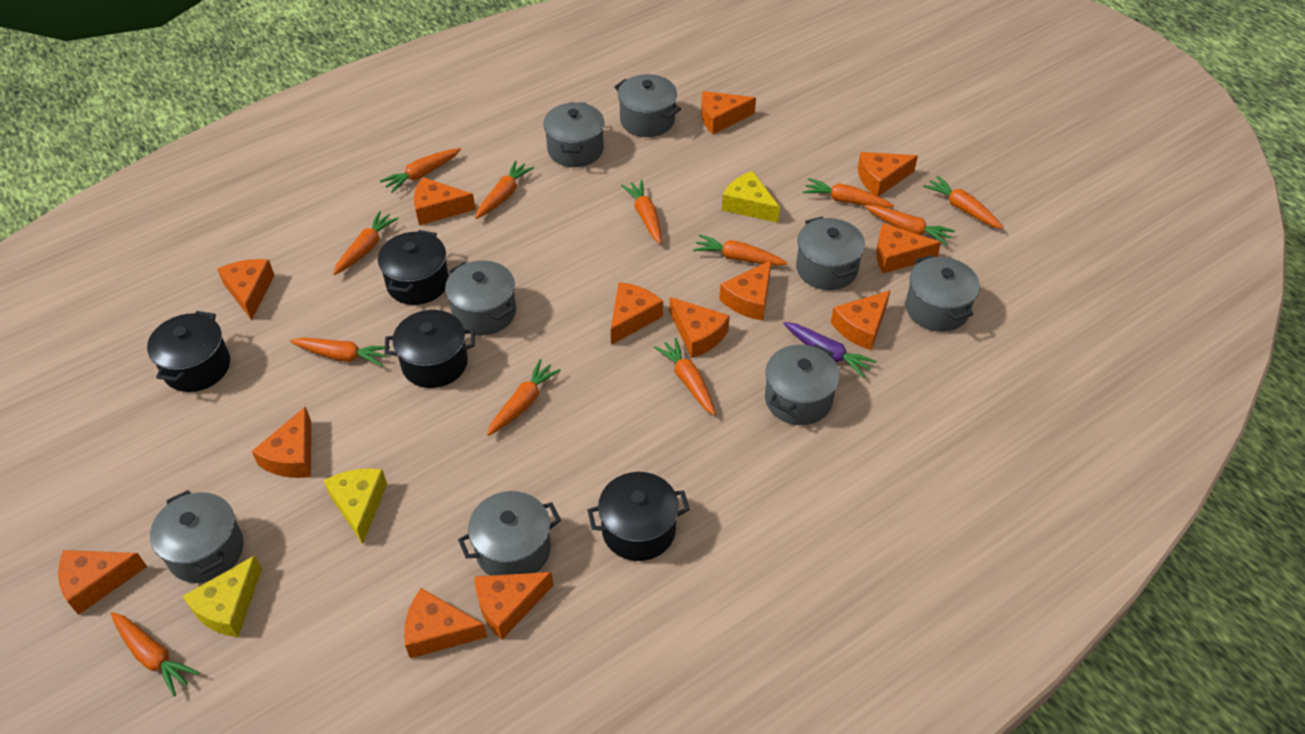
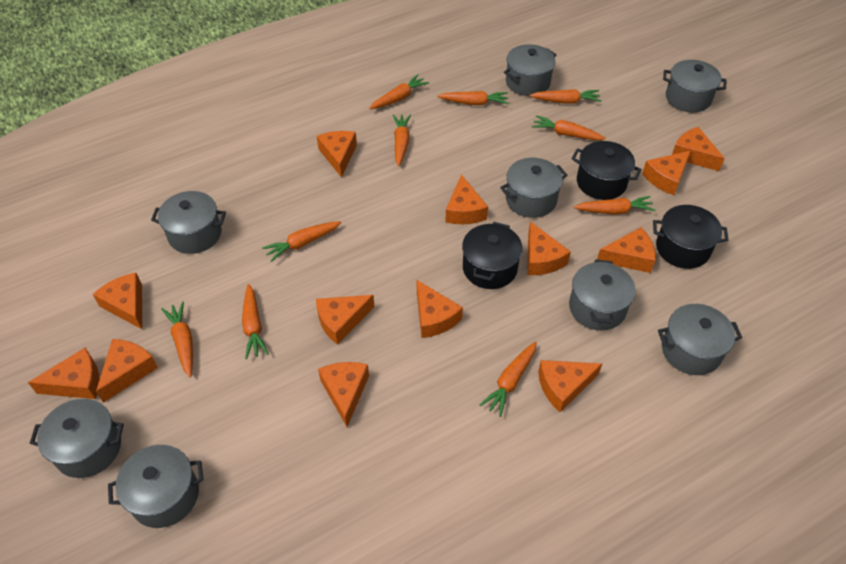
black pot: 4 -> 3
orange carrot: 12 -> 10
purple carrot: 1 -> 0
yellow cheese: 3 -> 0

